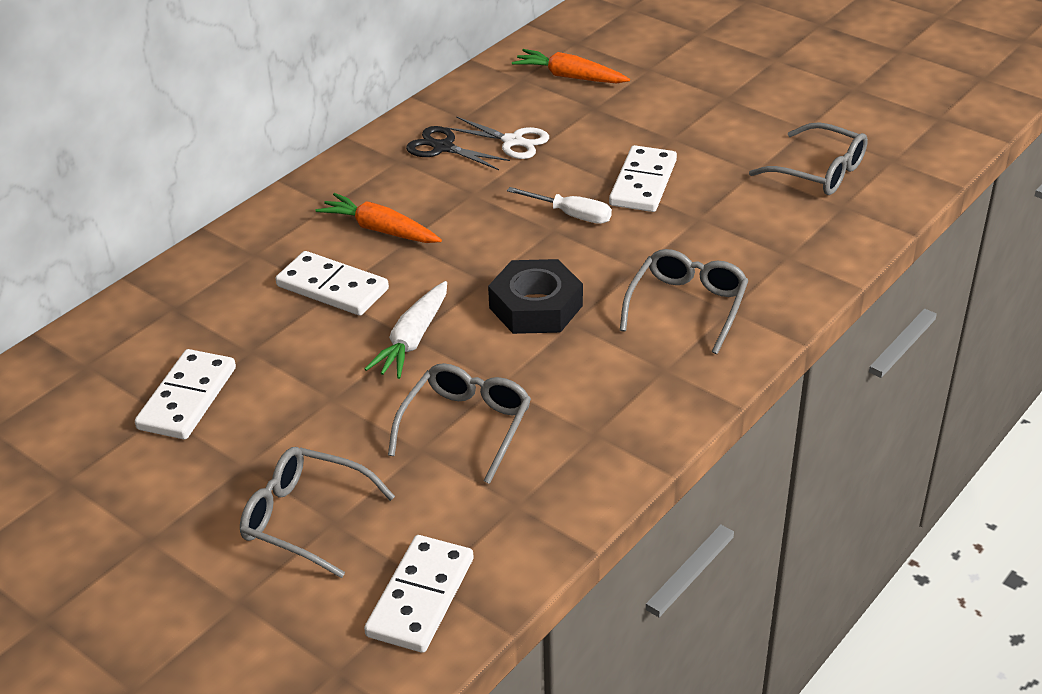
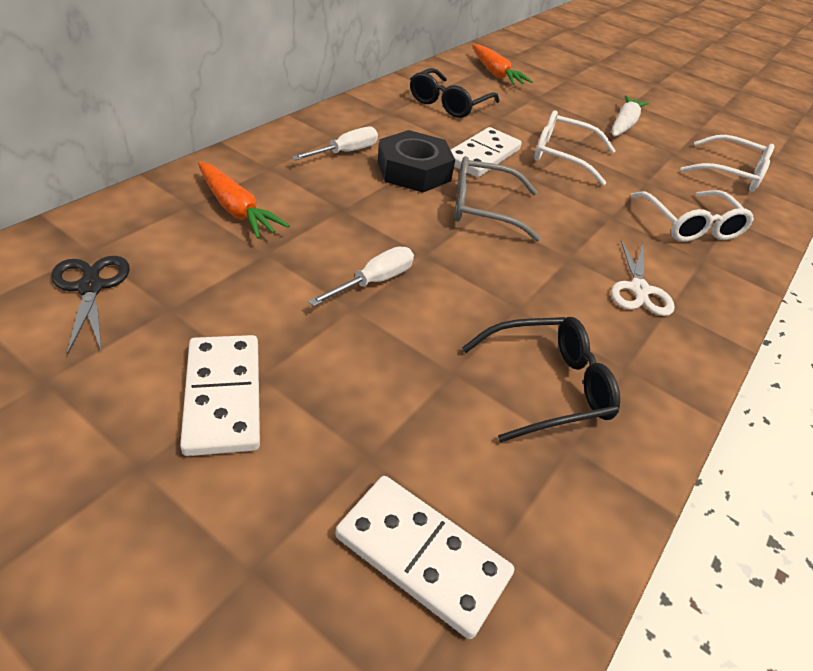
black glasses: 0 -> 2
grey glasses: 4 -> 1
white domino: 4 -> 3
white glasses: 0 -> 3
white screwdriver: 1 -> 2

